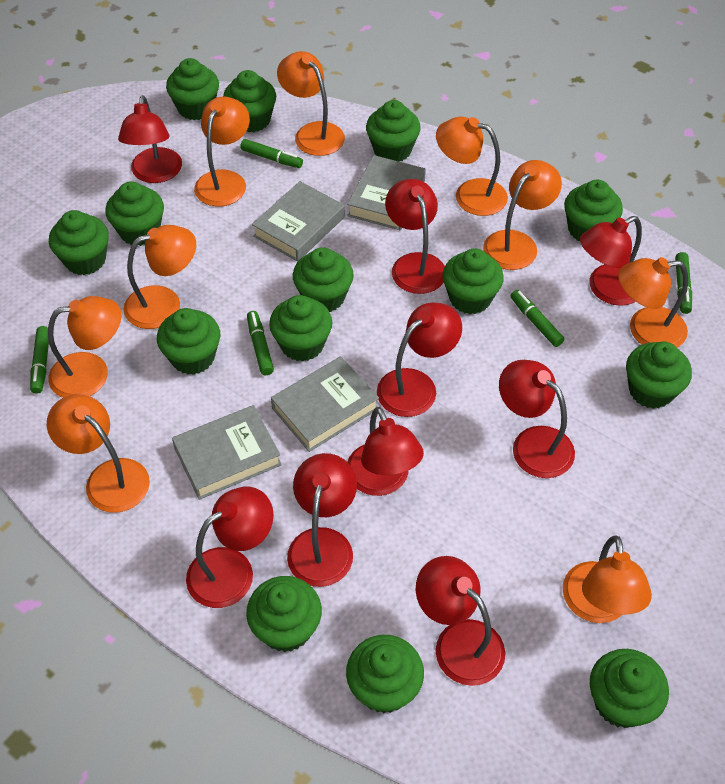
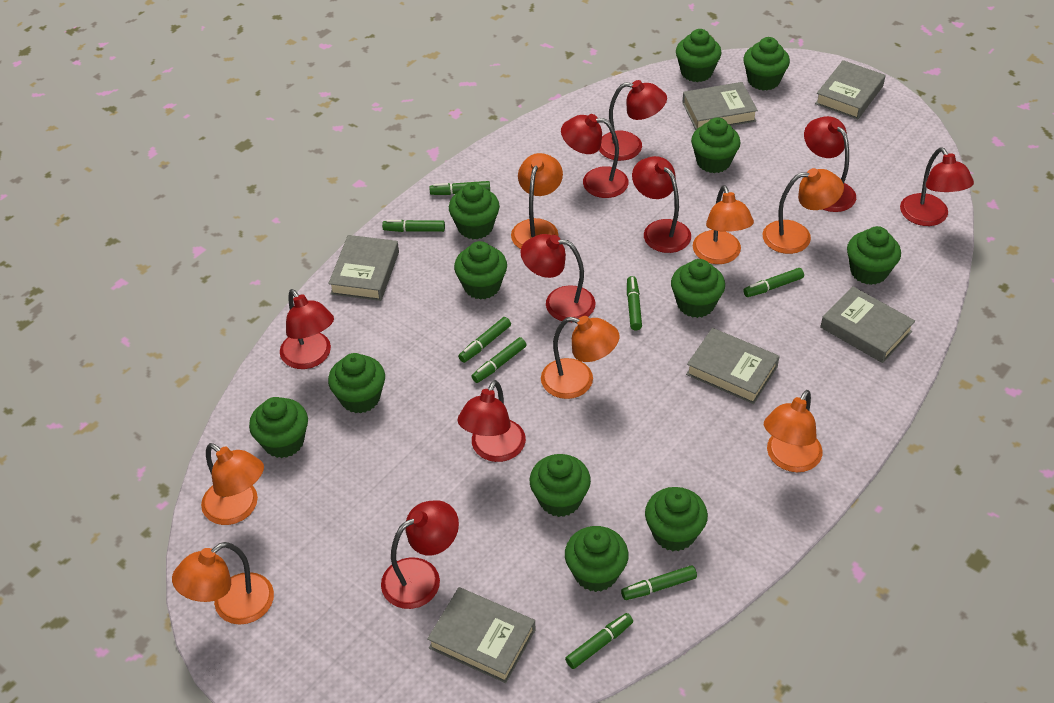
green cupcake: 14 -> 12
green marker: 5 -> 8
grey book: 4 -> 6
orange lamp: 9 -> 7

